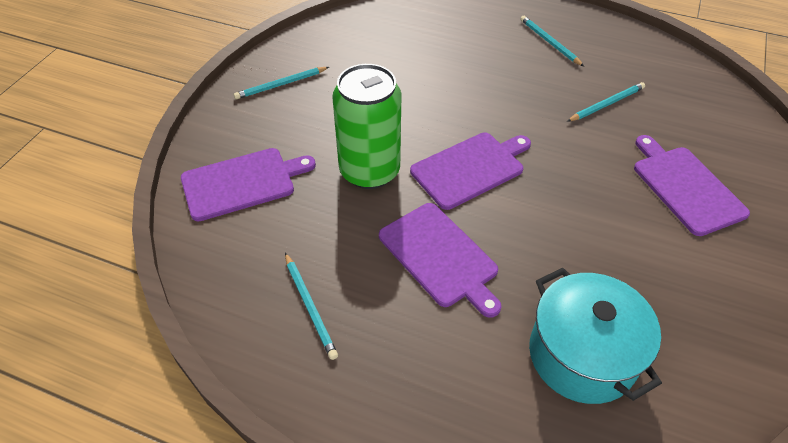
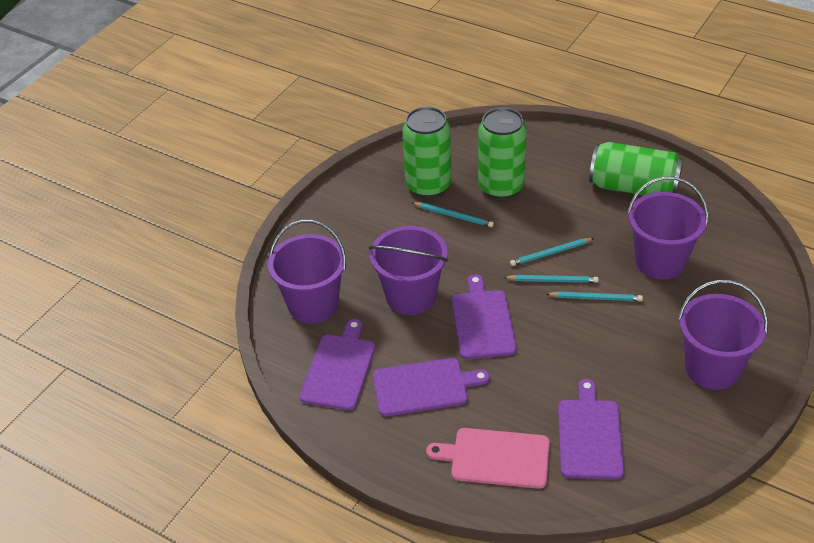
green can: 1 -> 3
pink cutting board: 0 -> 1
purple bucket: 0 -> 4
turquoise pot: 1 -> 0

